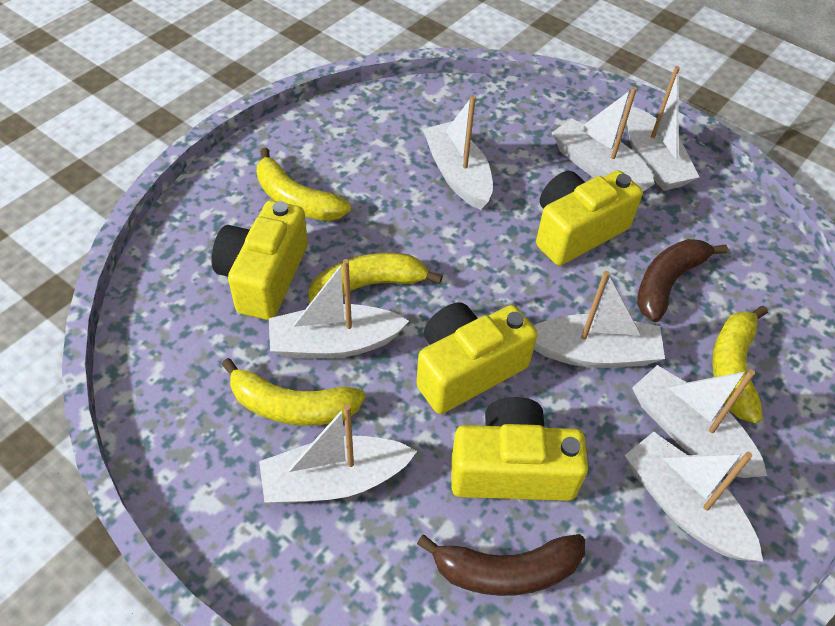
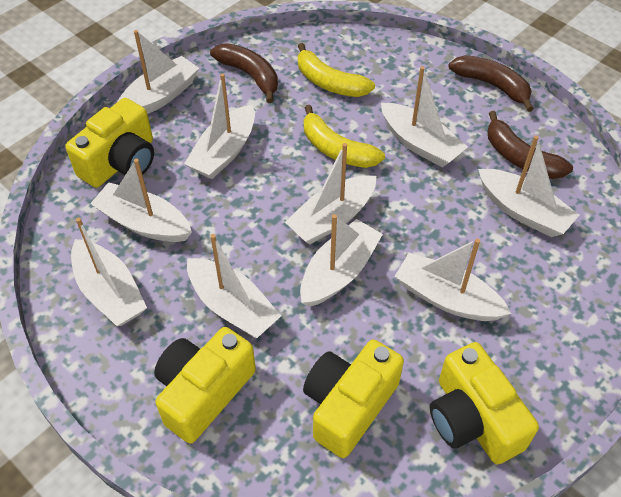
brown banana: 2 -> 3
white boat: 8 -> 10
yellow banana: 4 -> 2

